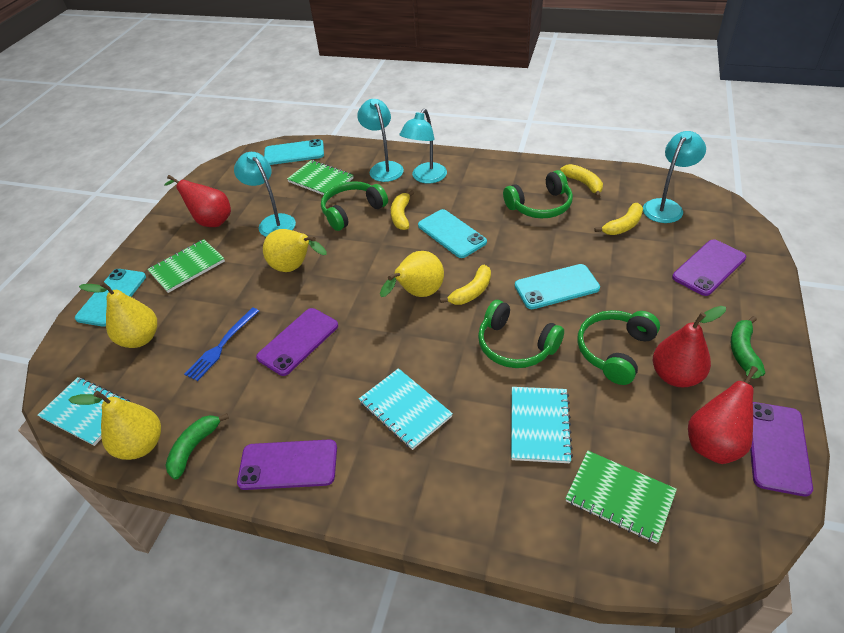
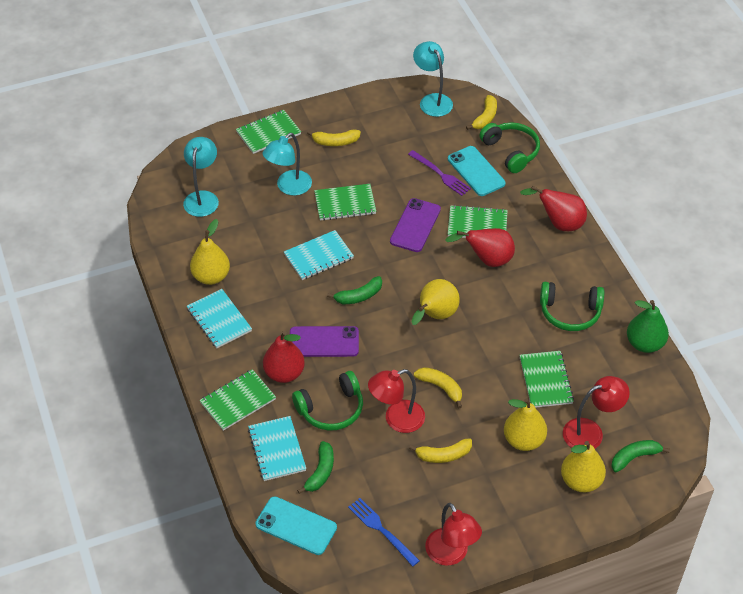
green banana: 2 -> 3
green headphones: 4 -> 3
green notebook: 3 -> 5
green pear: 0 -> 1
purple fork: 0 -> 1
purple phone: 4 -> 2
red lamp: 0 -> 3
turquoise lamp: 4 -> 3
turquoise phone: 4 -> 2

